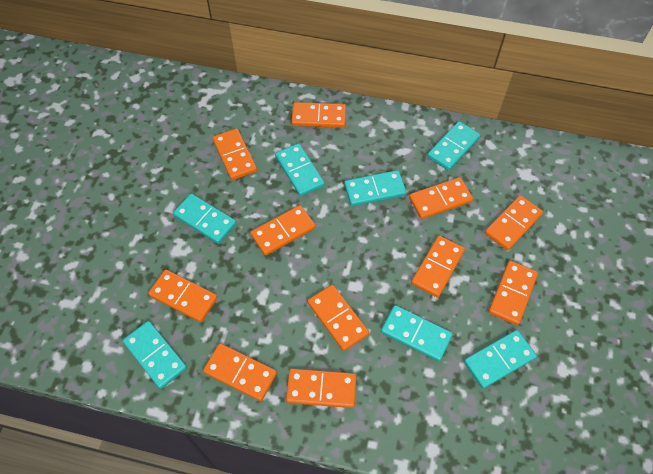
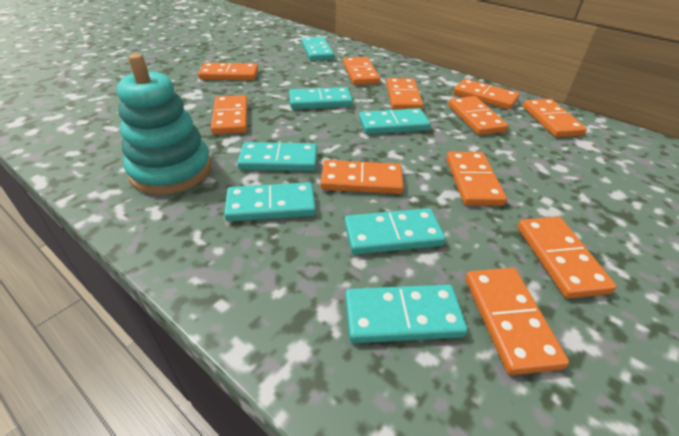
turquoise stacking toy: 0 -> 1

